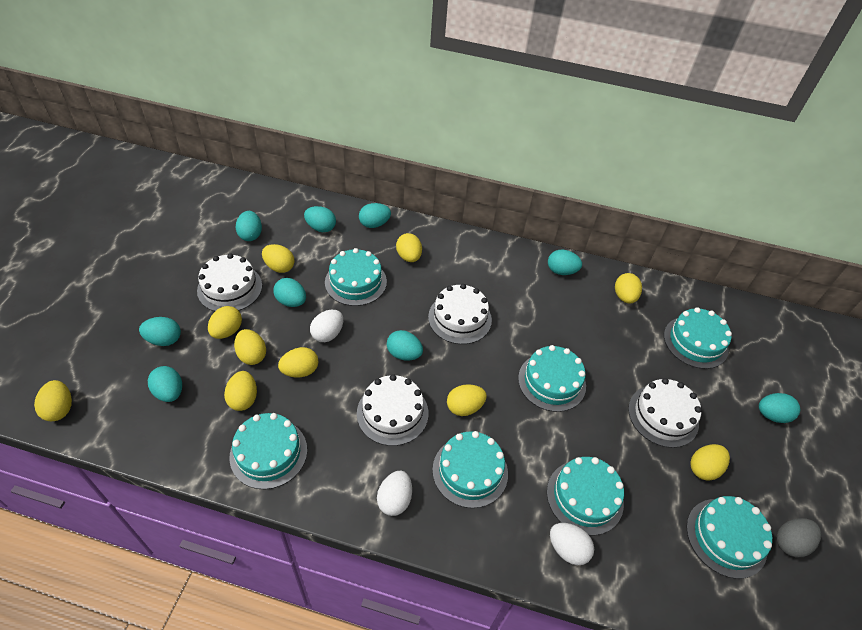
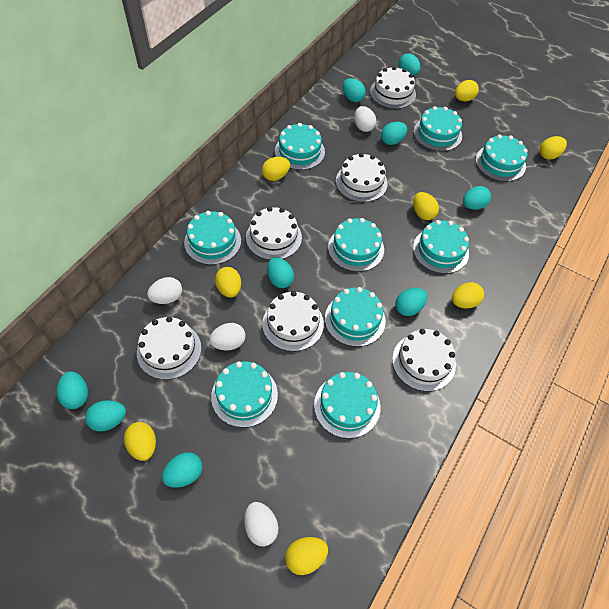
grey egg: 1 -> 0
turquoise cake: 7 -> 9
white cake: 4 -> 6
white egg: 3 -> 4
yellow egg: 10 -> 8

